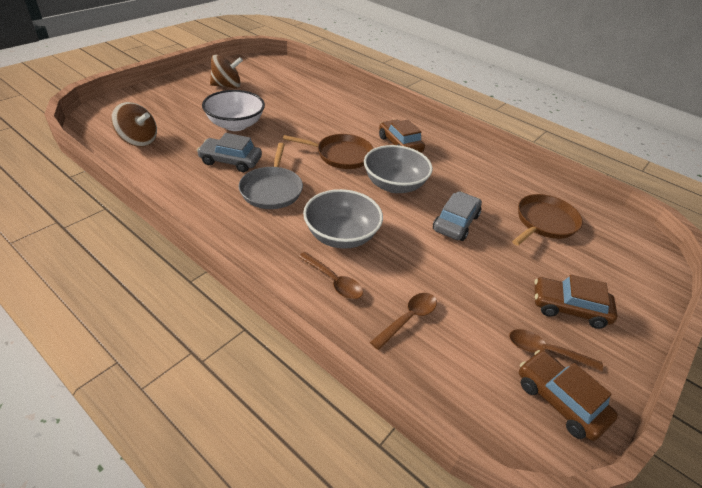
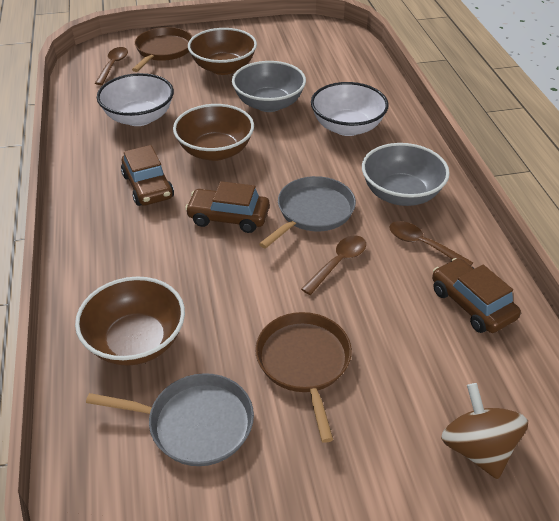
brown bowl: 0 -> 3
brown spinning top: 2 -> 1
grey car: 2 -> 0
grey pan: 1 -> 2
white bowl: 1 -> 2

